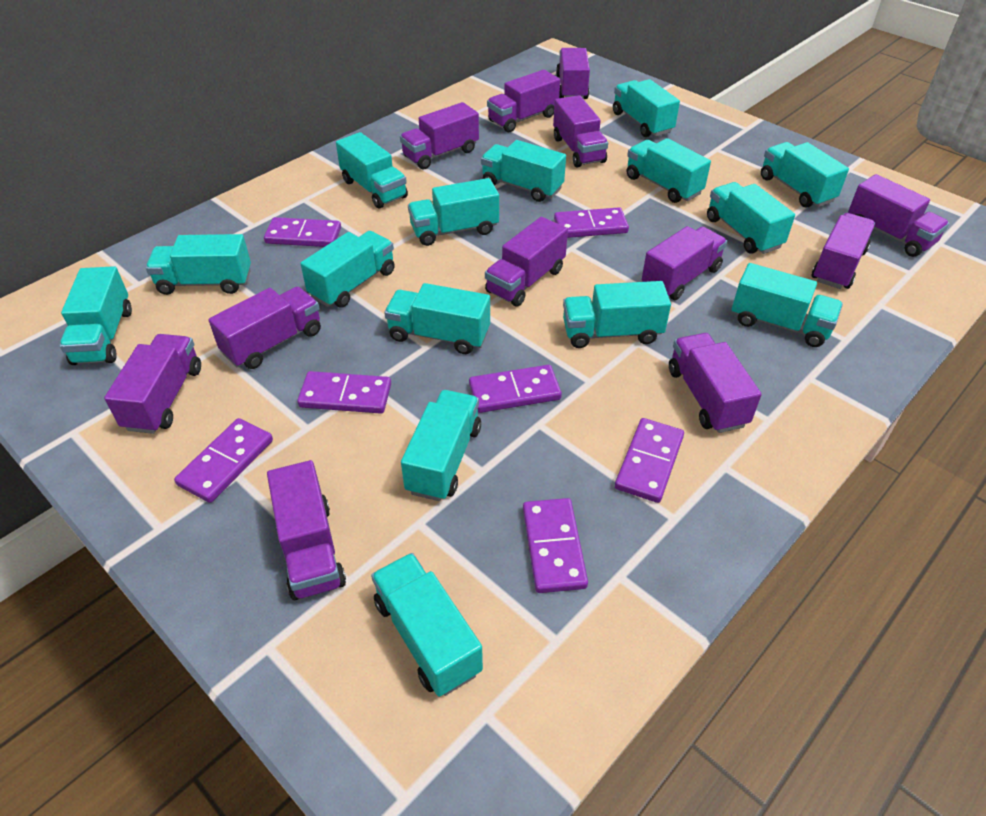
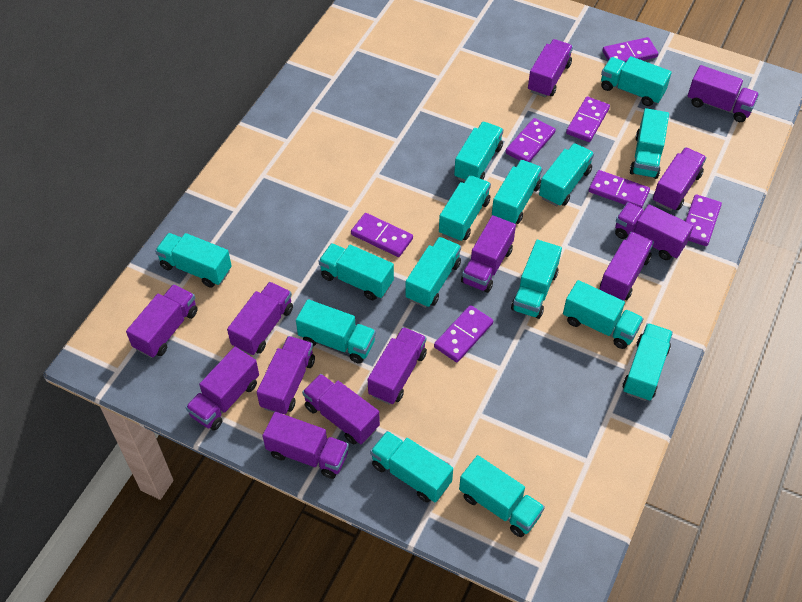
purple truck: 12 -> 13

